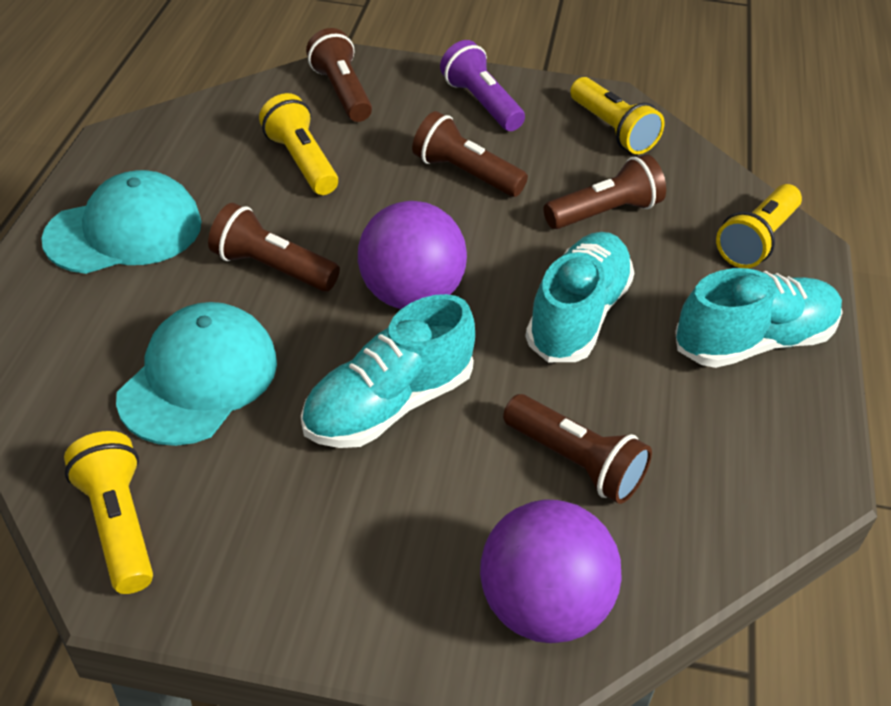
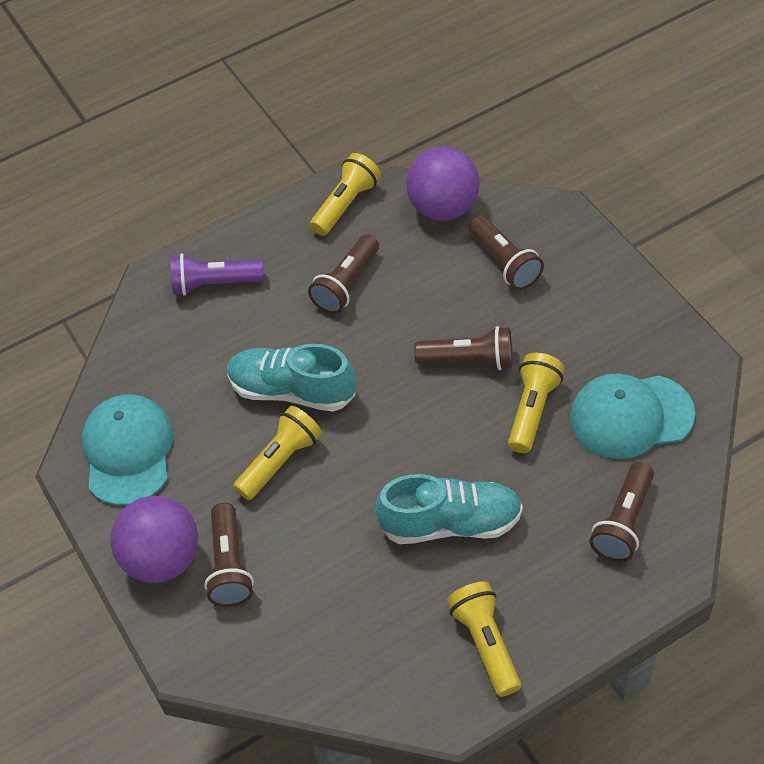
turquoise shoe: 3 -> 2

